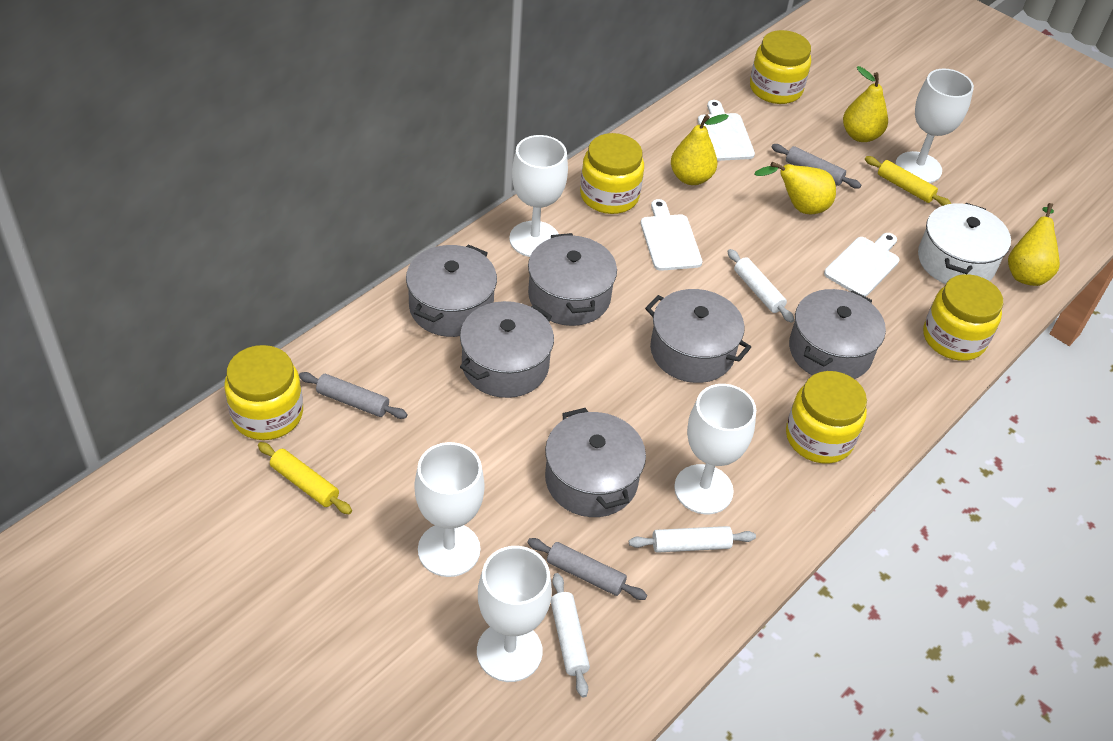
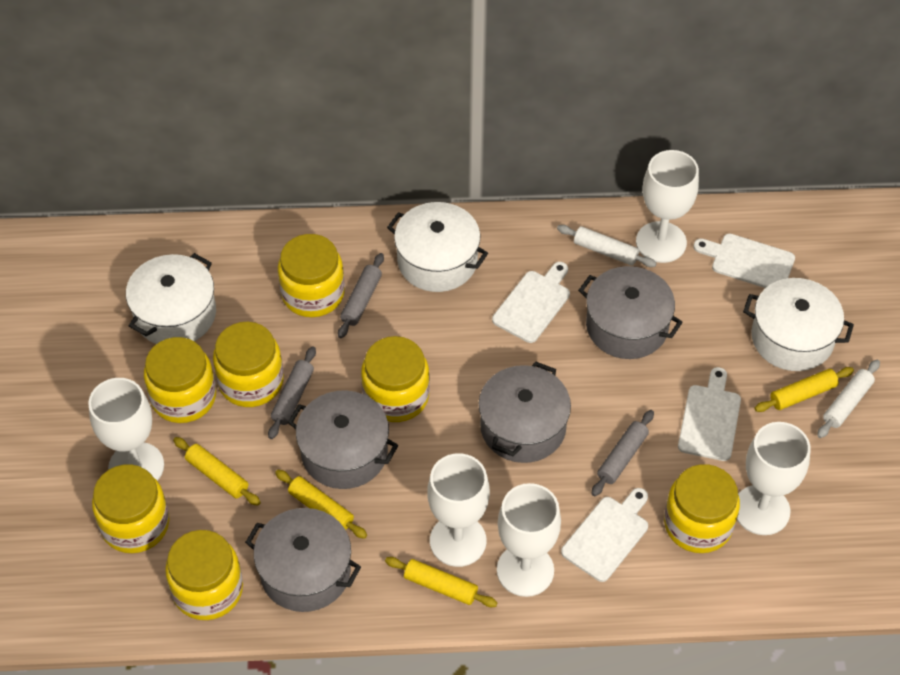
grey pot: 6 -> 4
white cutting board: 3 -> 4
white pot: 1 -> 3
white rolling pin: 3 -> 2
yellow jar: 5 -> 7
yellow pear: 4 -> 0
yellow rolling pin: 2 -> 4

